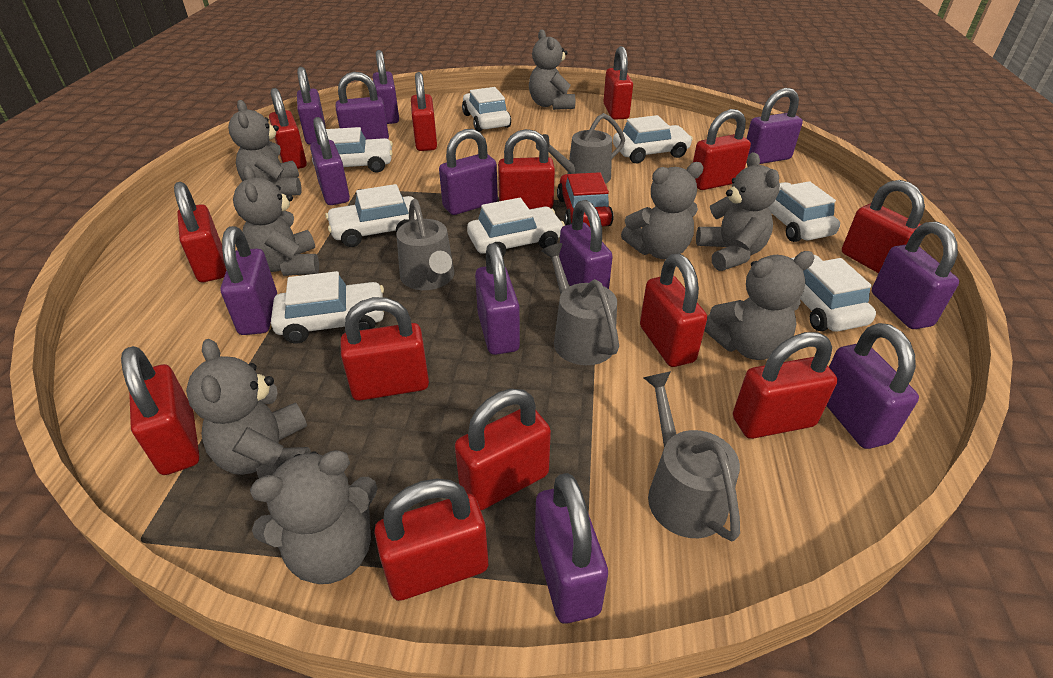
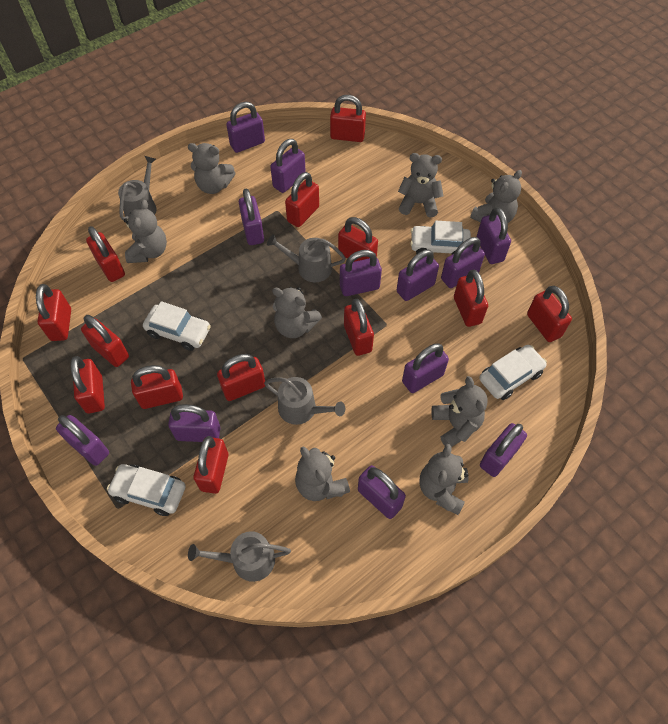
red car: 1 -> 0
white car: 8 -> 4

